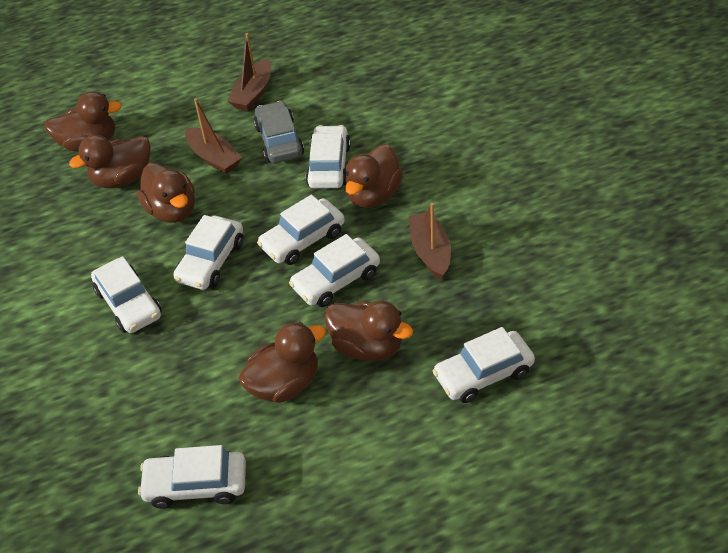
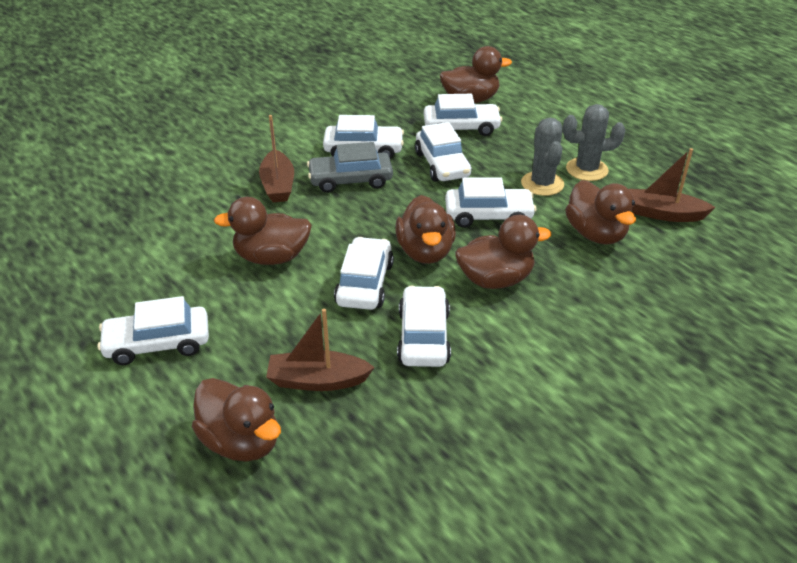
grey cactus: 0 -> 2

